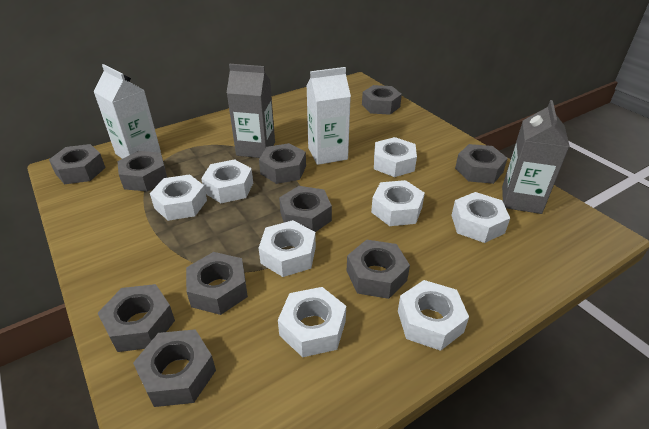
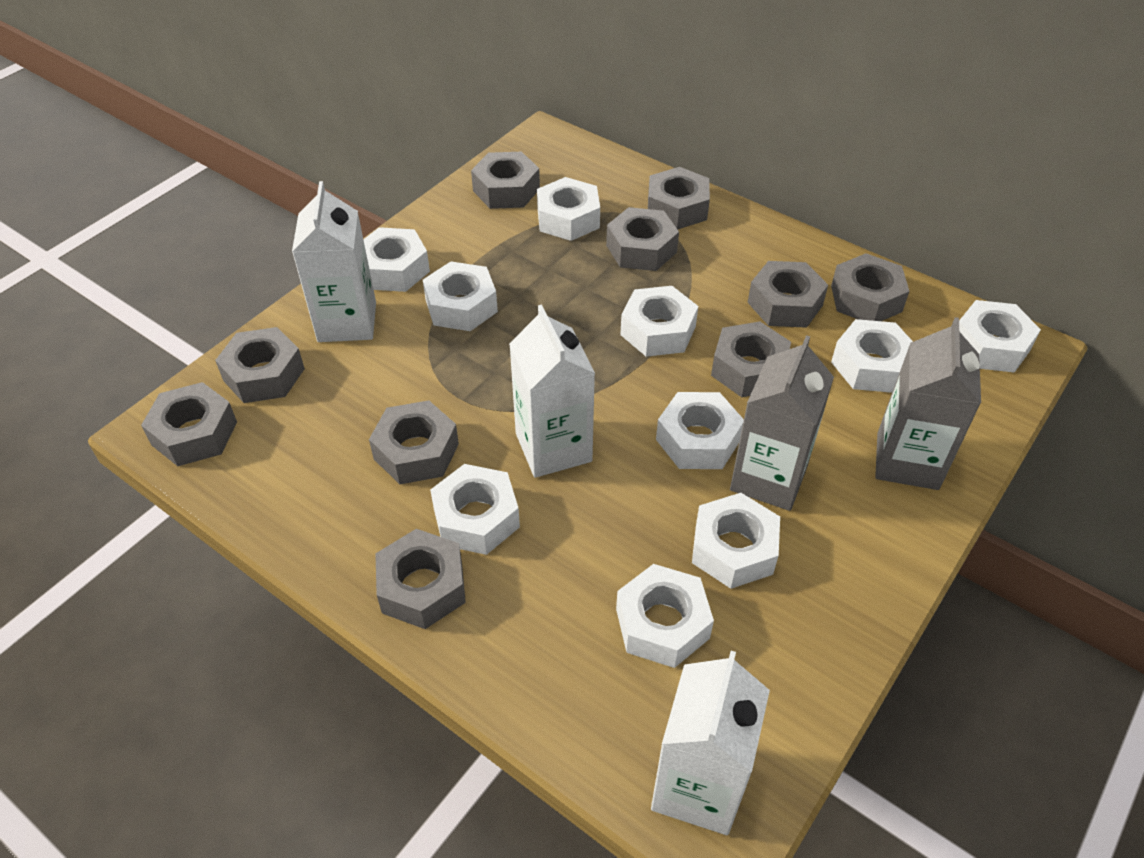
white carton: 2 -> 3
white nut: 8 -> 10

